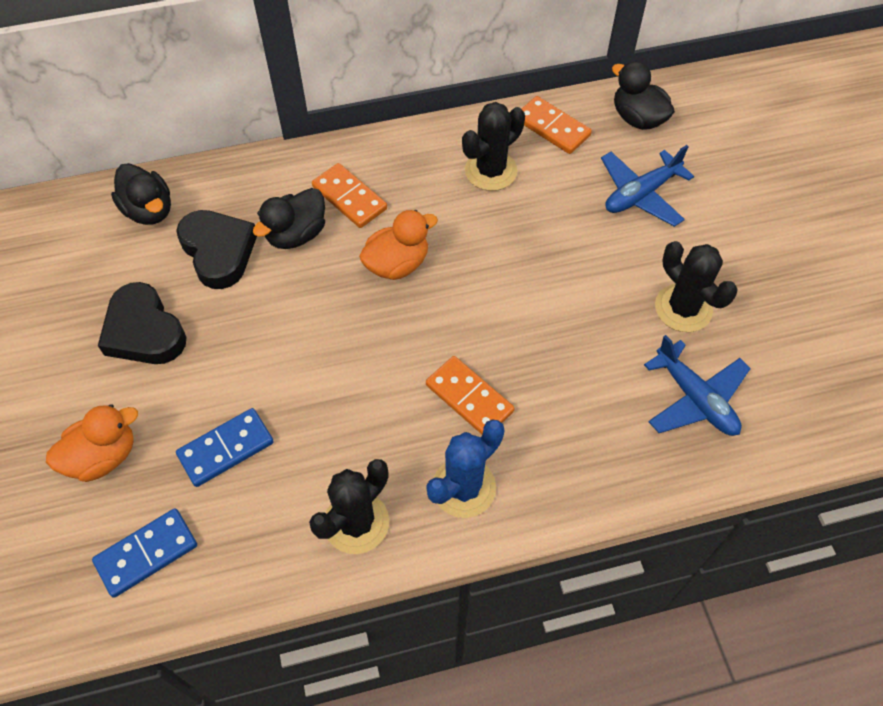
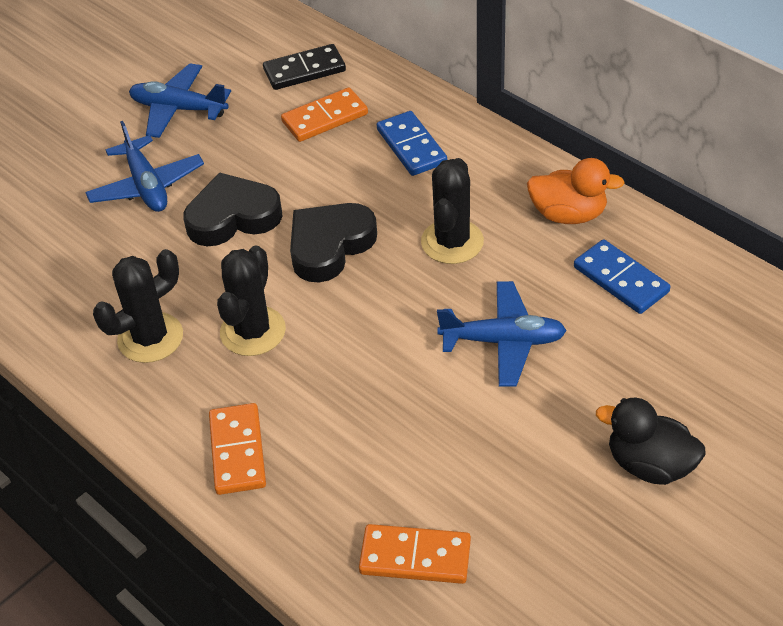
black domino: 0 -> 1
black duck: 3 -> 1
blue cactus: 1 -> 0
blue plane: 2 -> 3
orange duck: 2 -> 1

